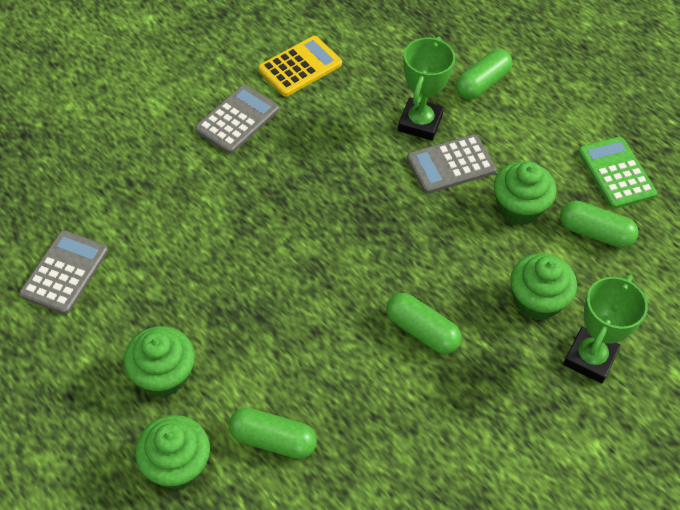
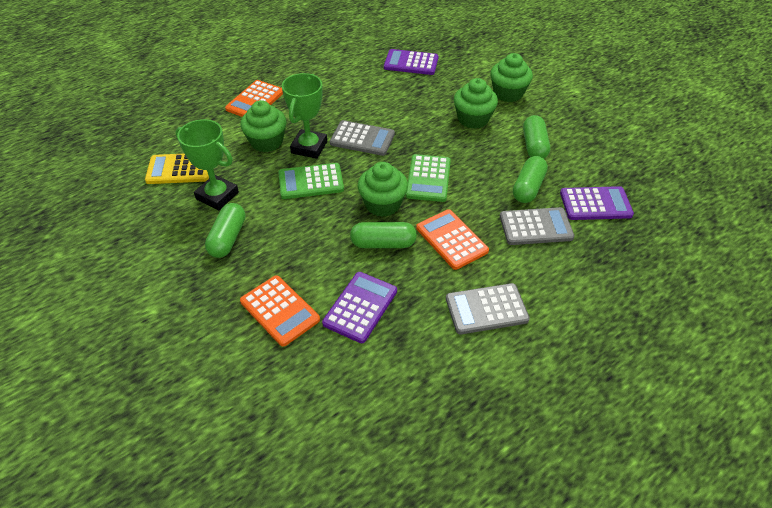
green calculator: 1 -> 2
orange calculator: 0 -> 3
purple calculator: 0 -> 3

